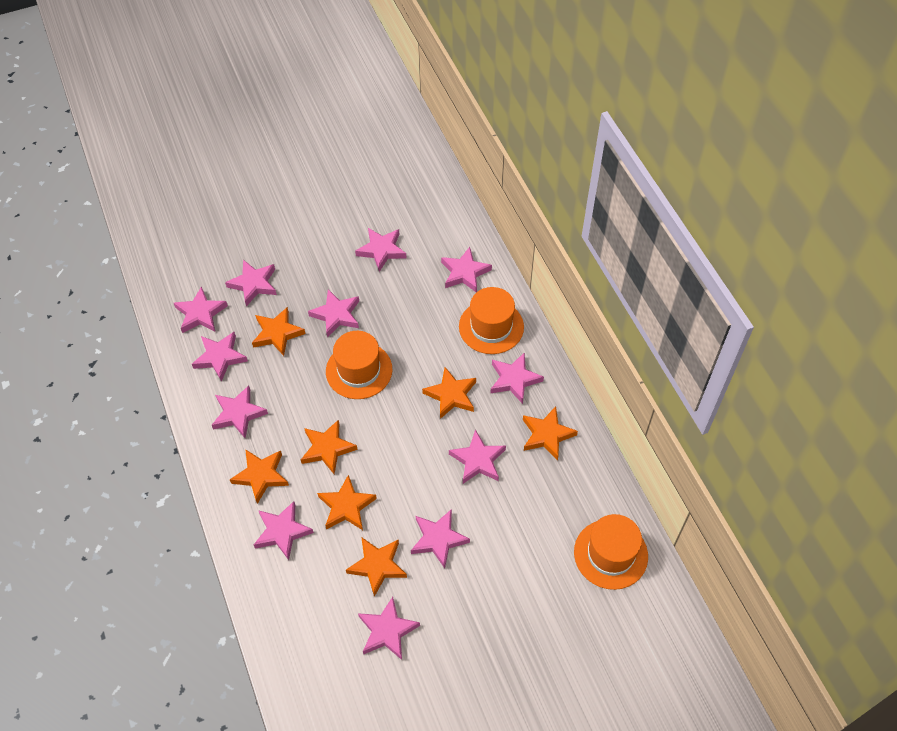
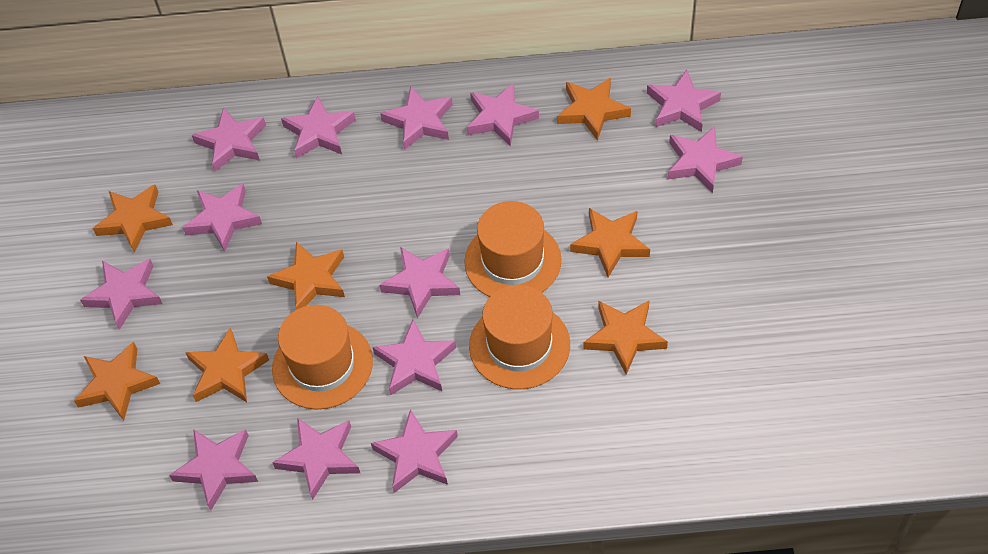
pink star: 12 -> 13

